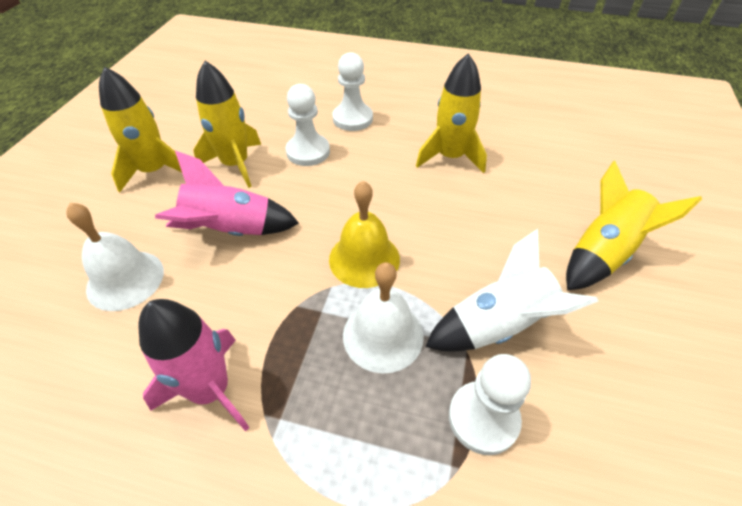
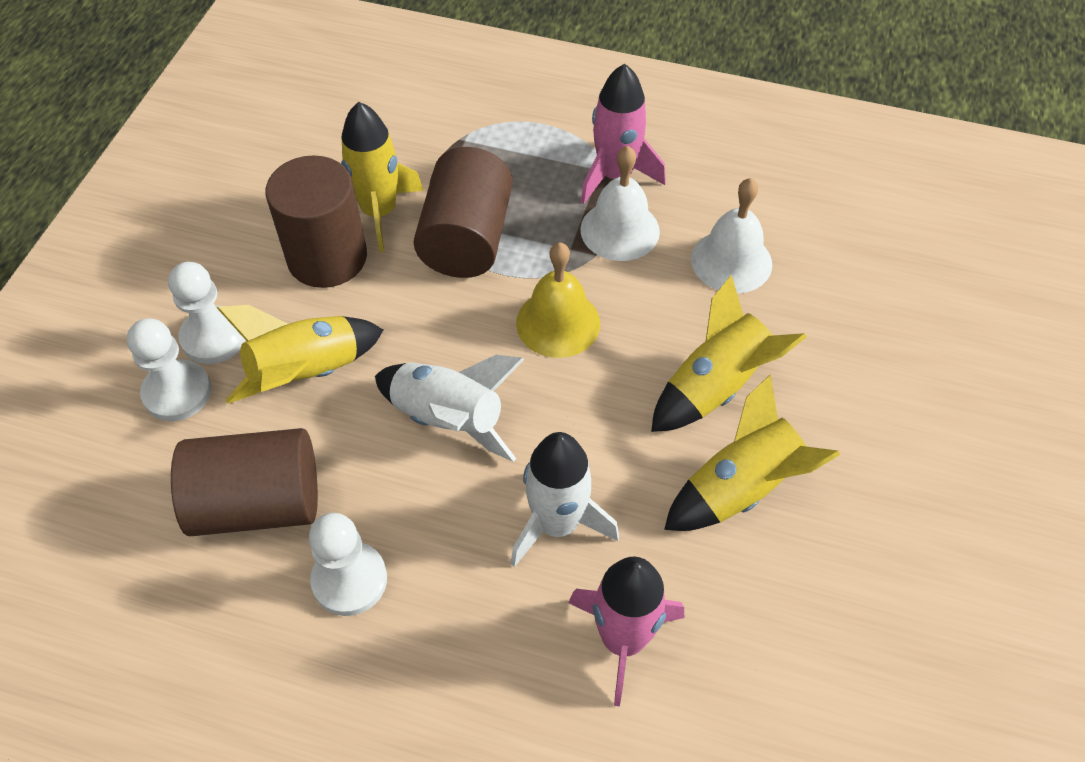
brown cylinder: 0 -> 3
white rocket: 1 -> 2

